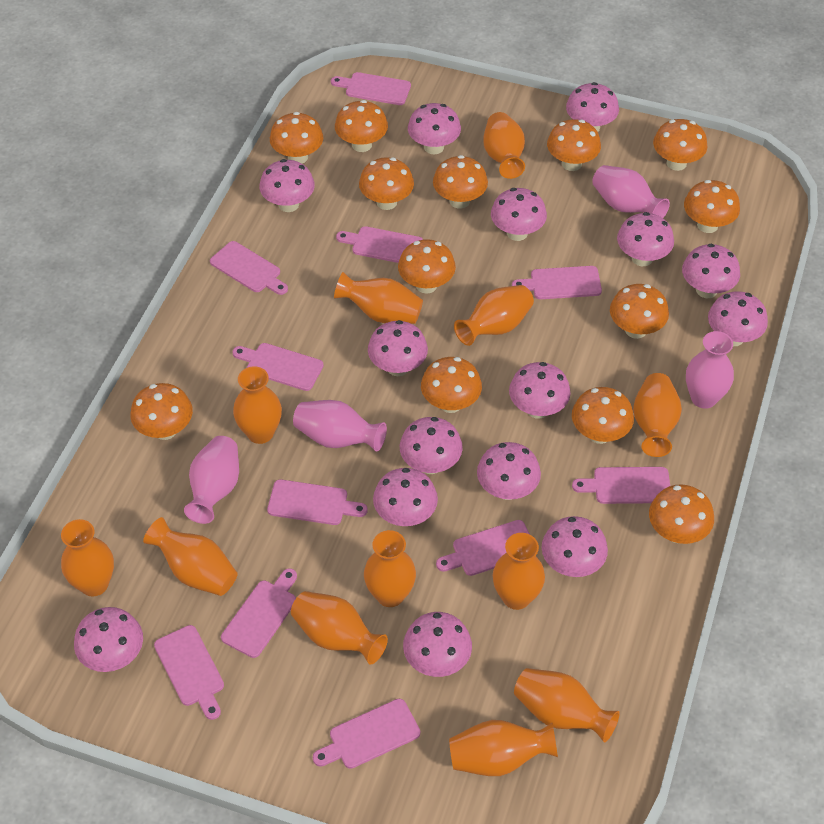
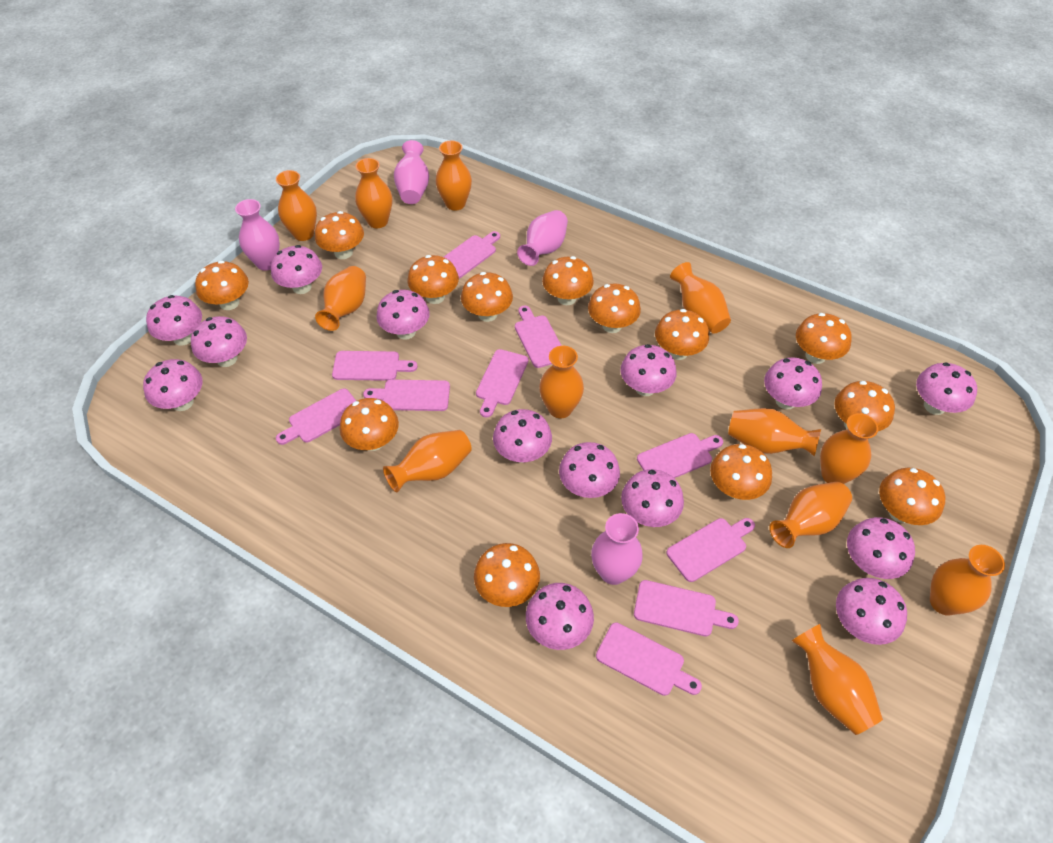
pink cutting board: 11 -> 10
pink mushroom: 15 -> 14

